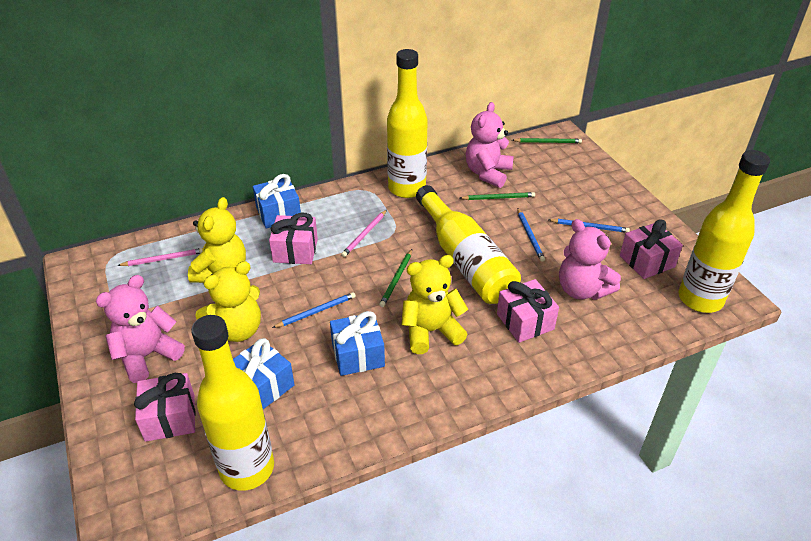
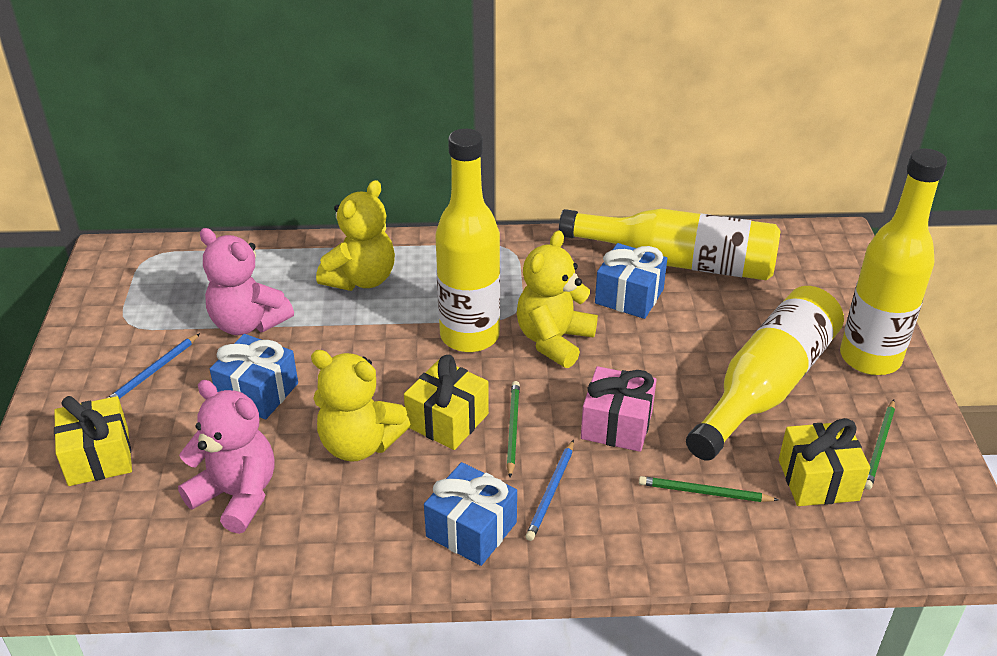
blue pencil: 3 -> 2
pink gift: 4 -> 1
pink pencil: 2 -> 0
pink teddy bear: 3 -> 2
yellow gift: 0 -> 3

